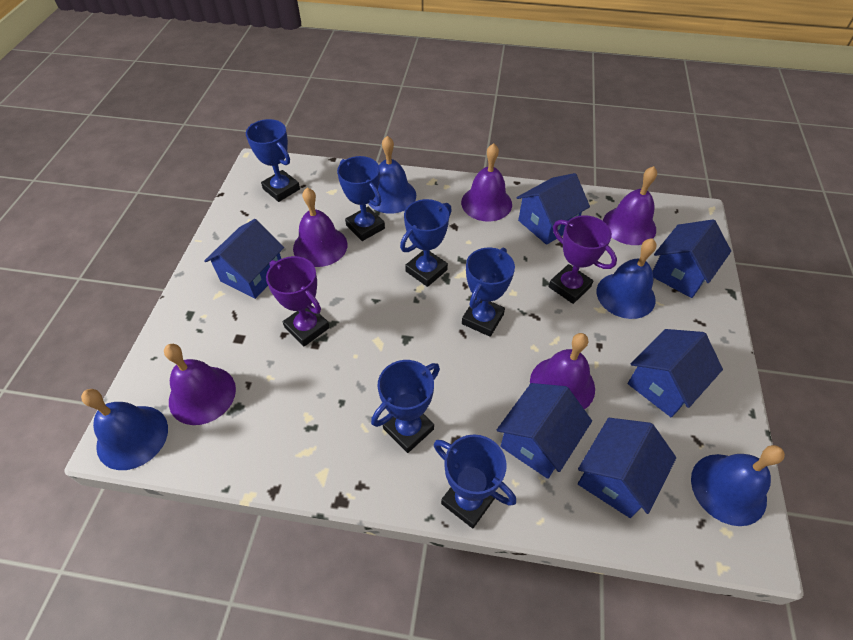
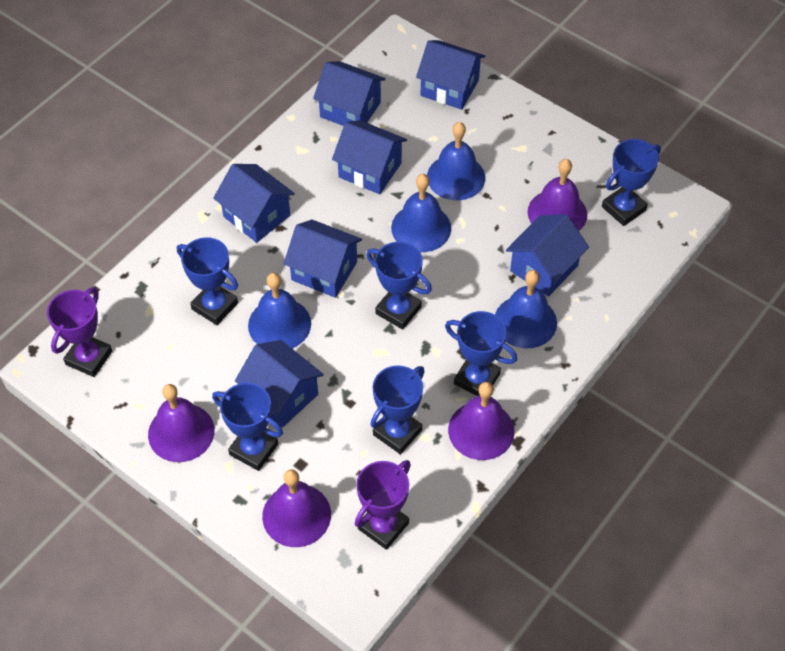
blue house: 6 -> 7
purple bell: 5 -> 4

